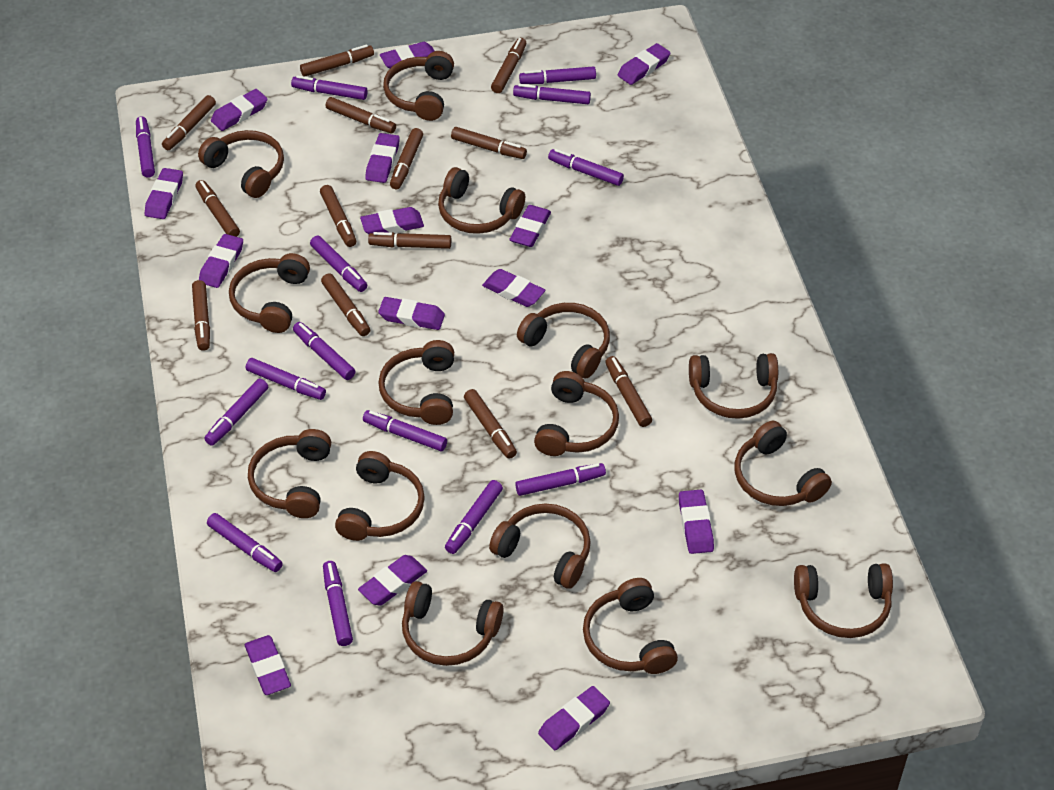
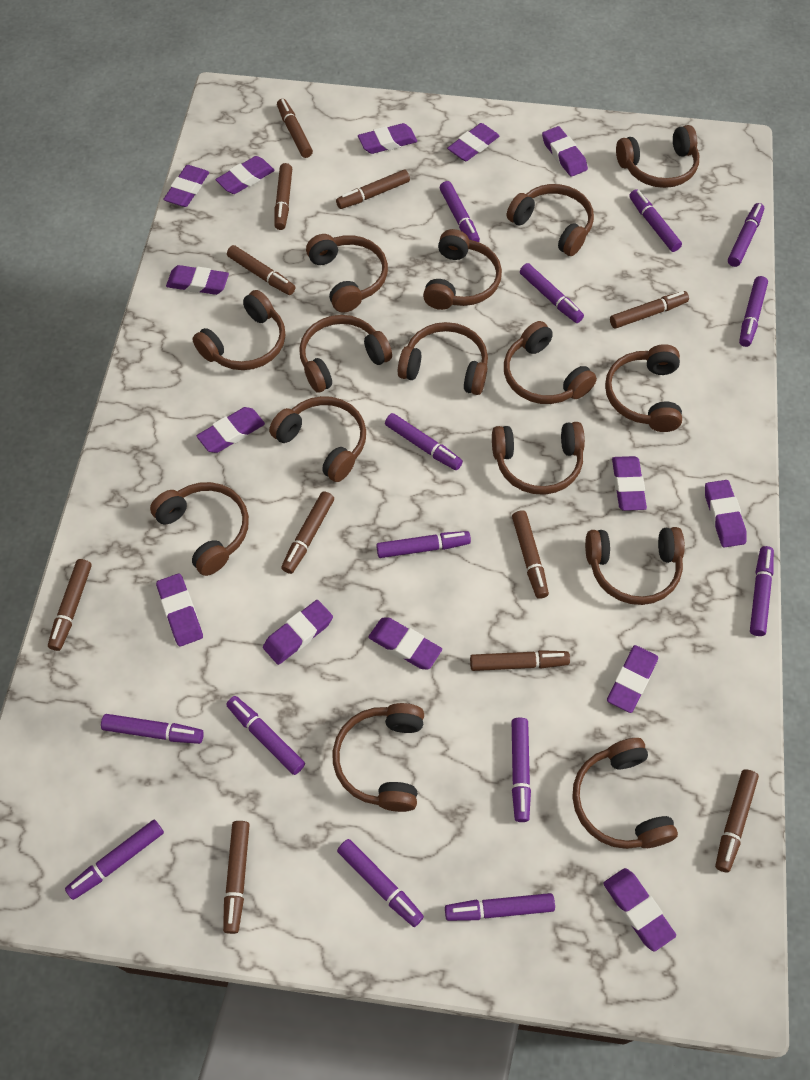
brown marker: 13 -> 11

